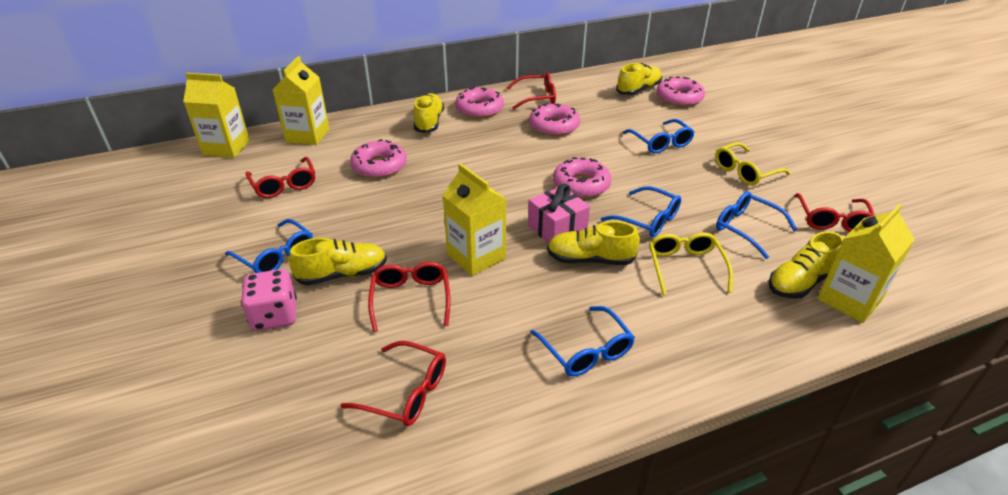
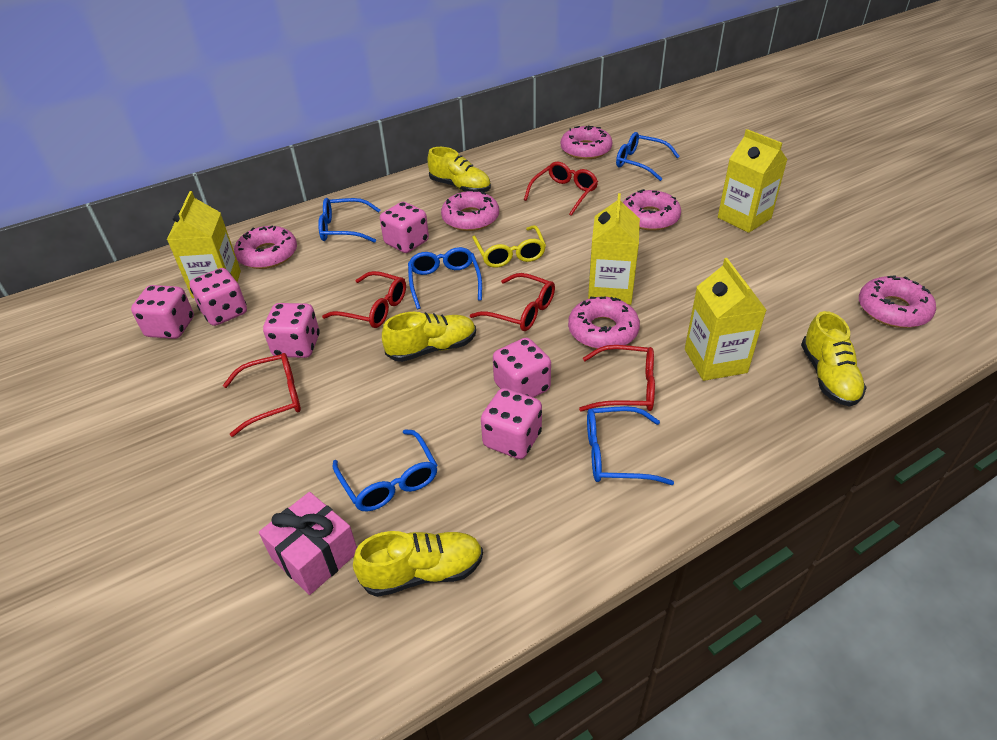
pink dice: 1 -> 6
pink donut: 5 -> 6
yellow glasses: 2 -> 1
yellow shoe: 5 -> 4

